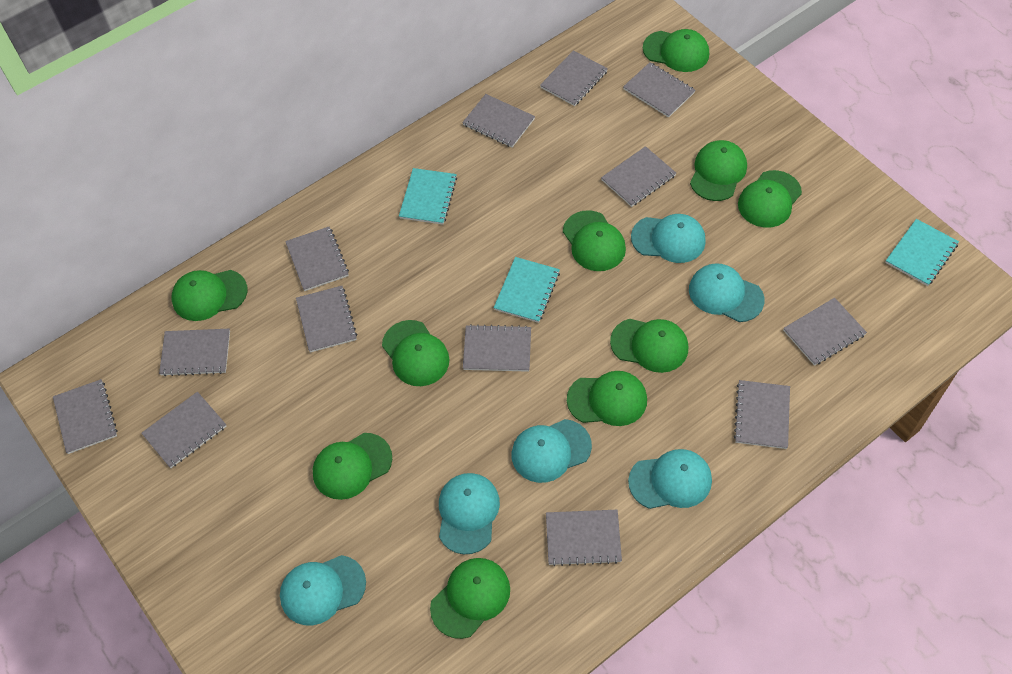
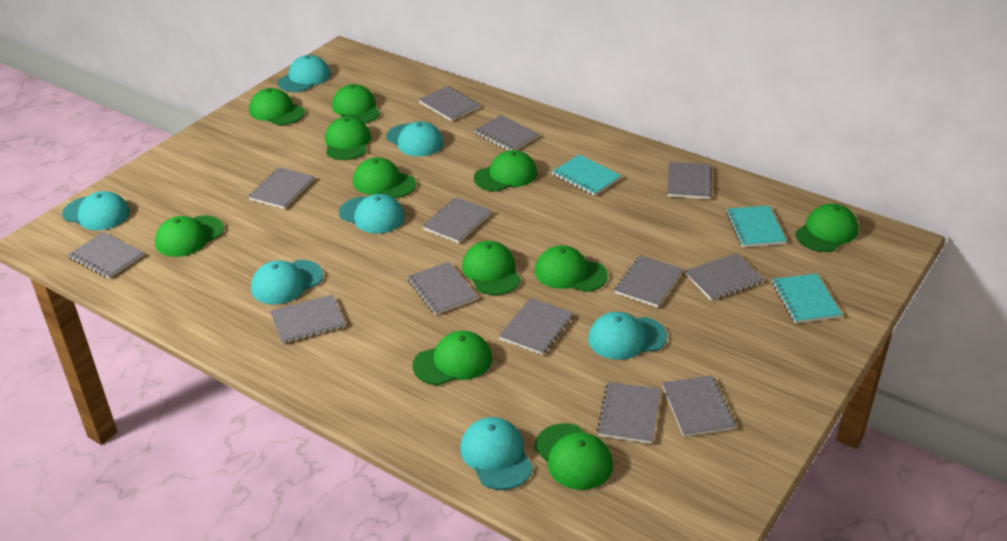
green cap: 10 -> 11
turquoise cap: 6 -> 7

